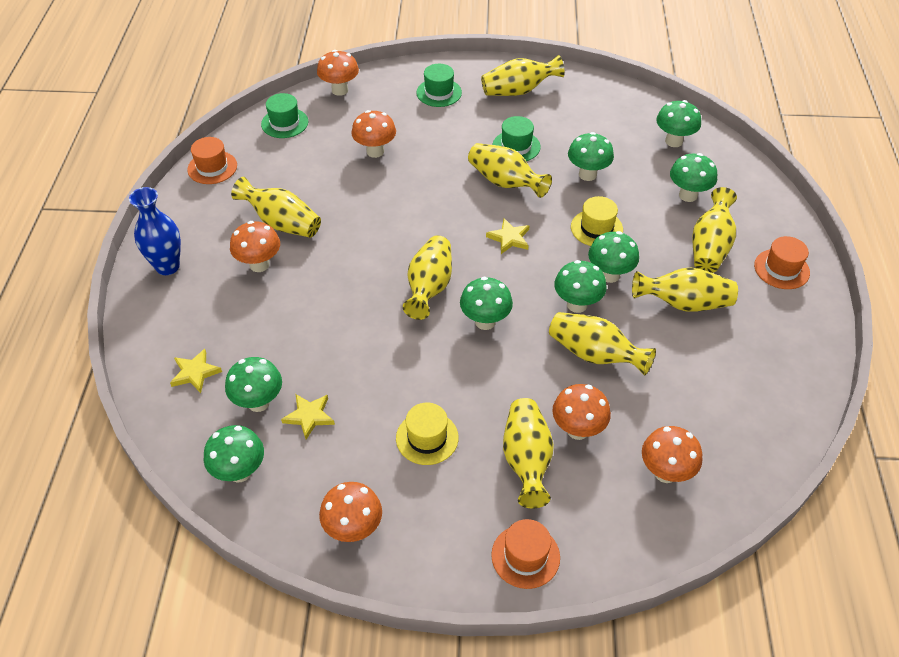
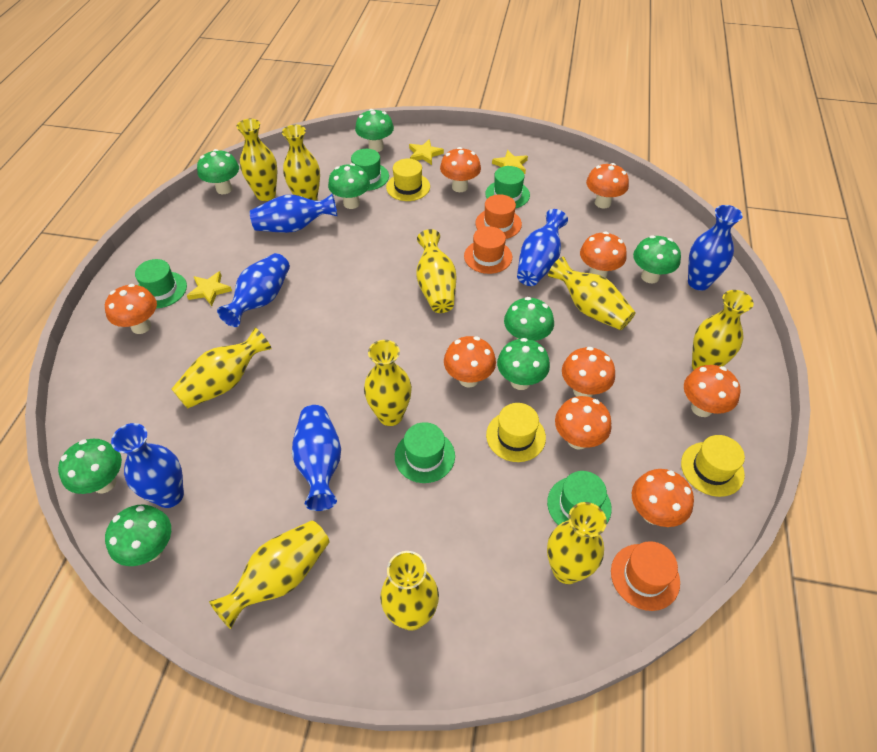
blue vase: 1 -> 6
green hat: 3 -> 5
orange mushroom: 6 -> 9
yellow hat: 2 -> 3
yellow vase: 8 -> 10

